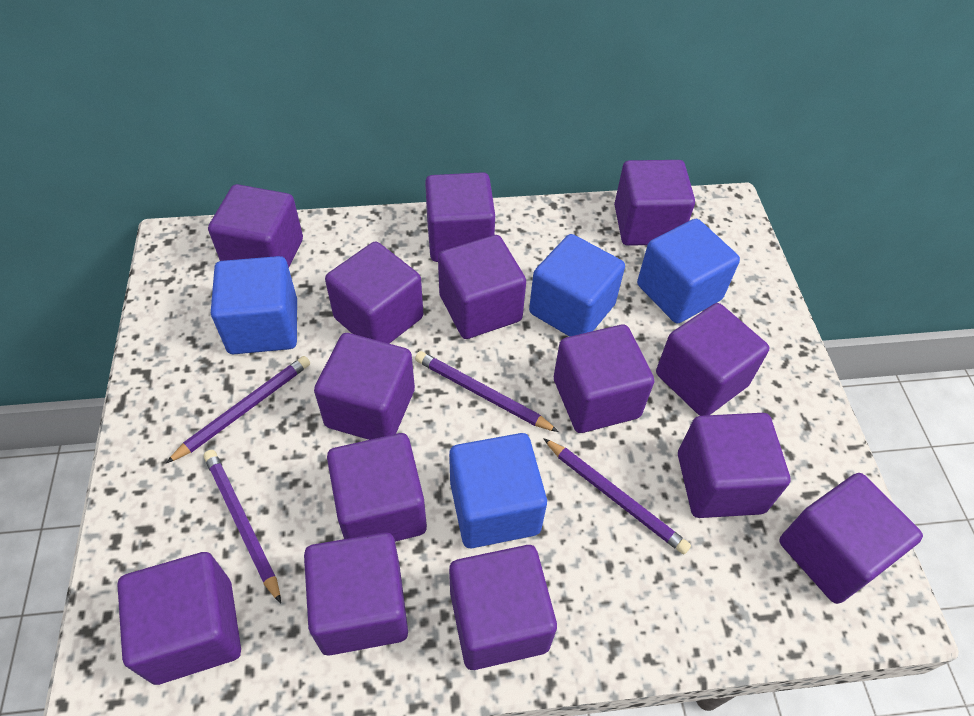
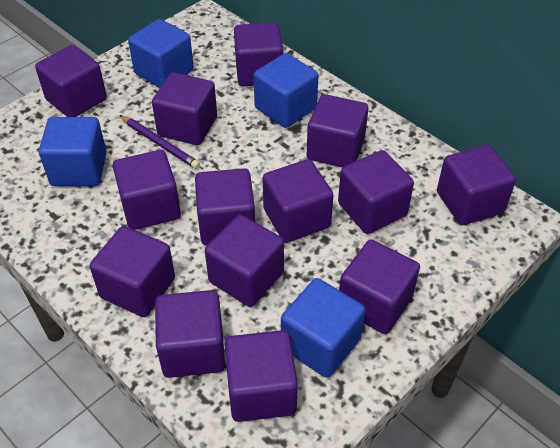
purple pencil: 4 -> 1

